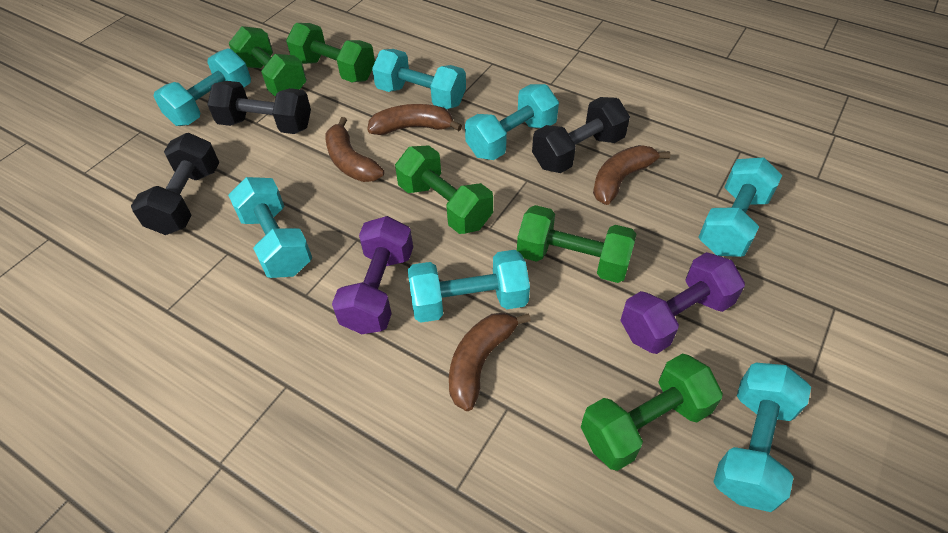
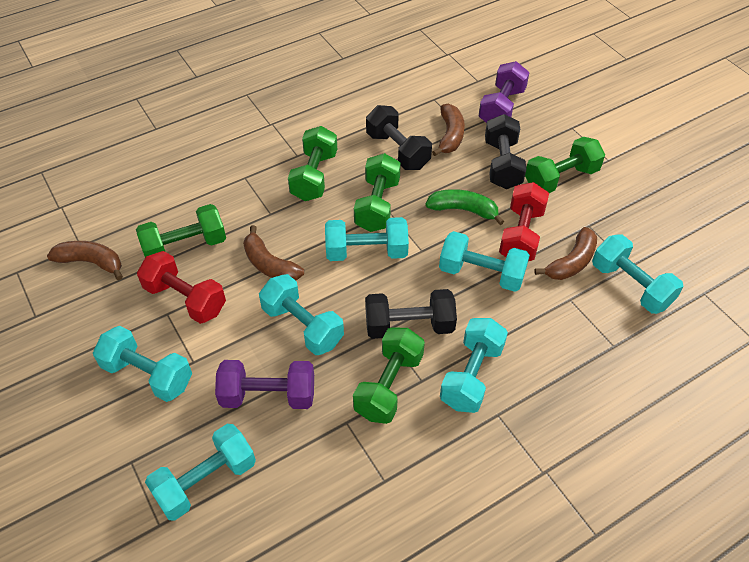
green banana: 0 -> 1
red dumbbell: 0 -> 2

